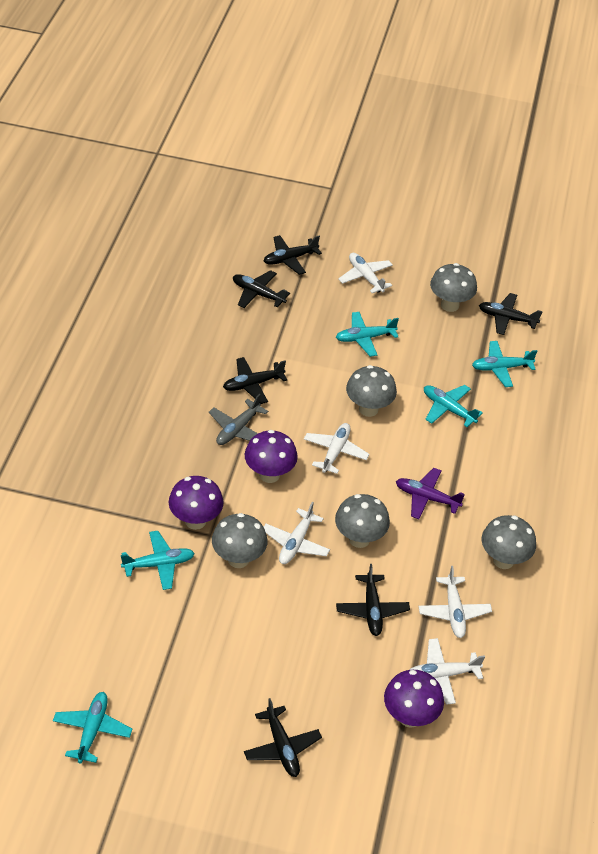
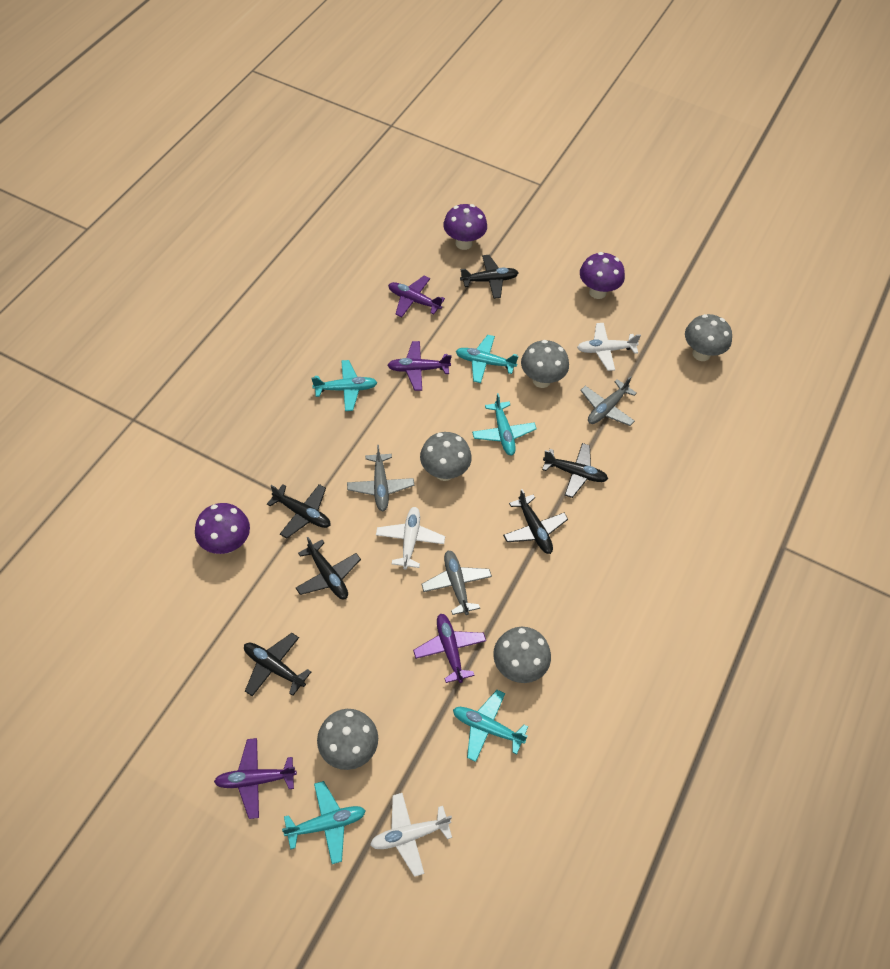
grey plane: 1 -> 3
purple plane: 1 -> 4
white plane: 5 -> 3

